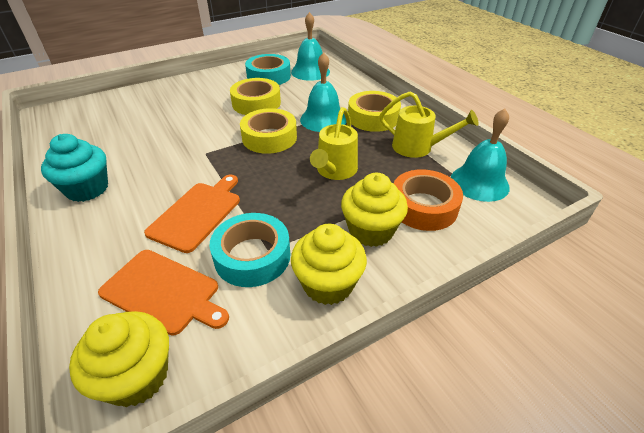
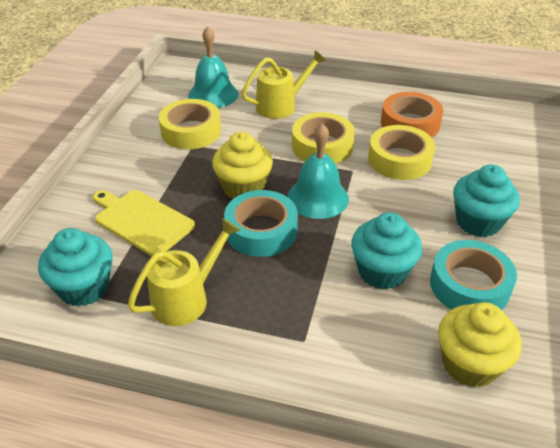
orange cutting board: 2 -> 0
turquoise bell: 3 -> 2
turquoise cupcake: 1 -> 3
yellow cupcake: 3 -> 2
yellow cutting board: 0 -> 1

